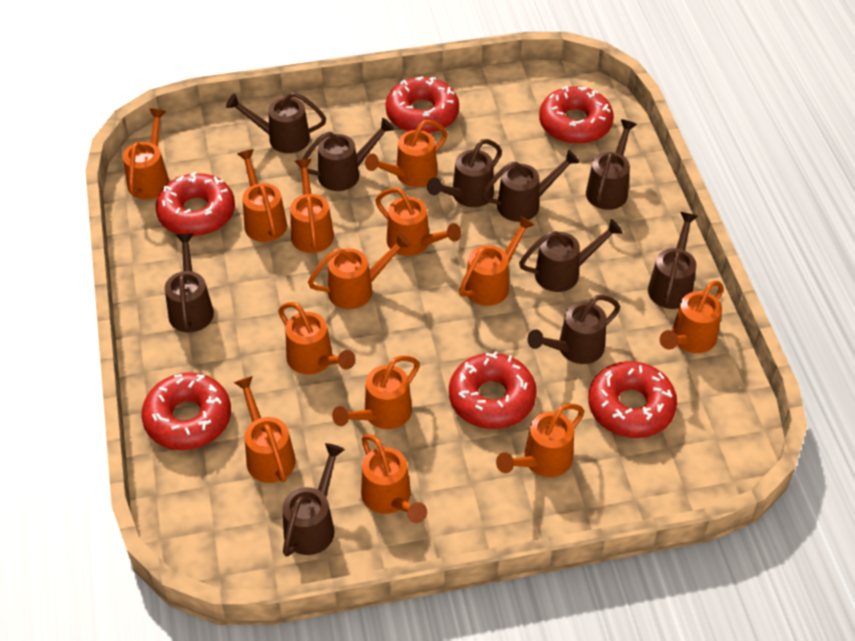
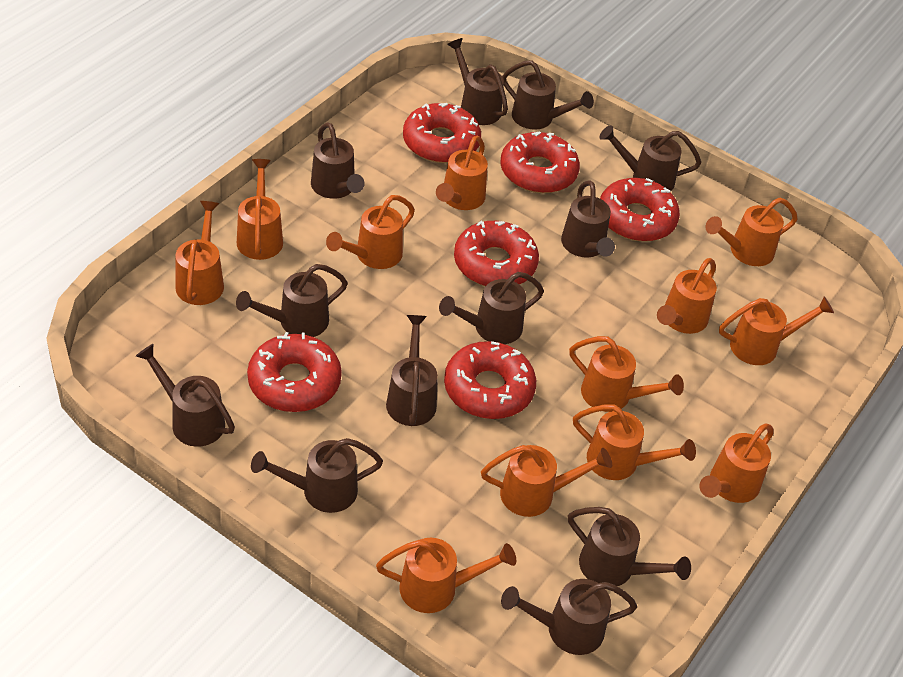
brown watering can: 10 -> 12
orange watering can: 13 -> 12

